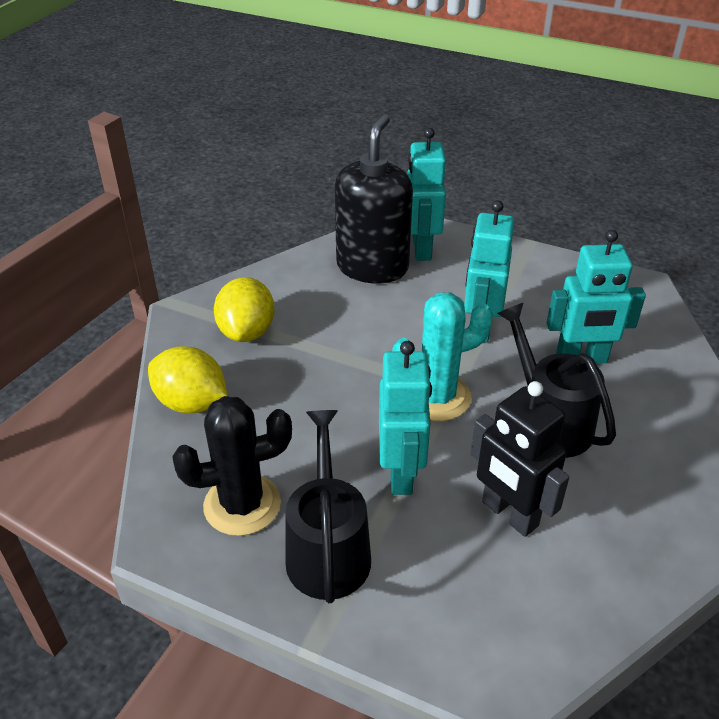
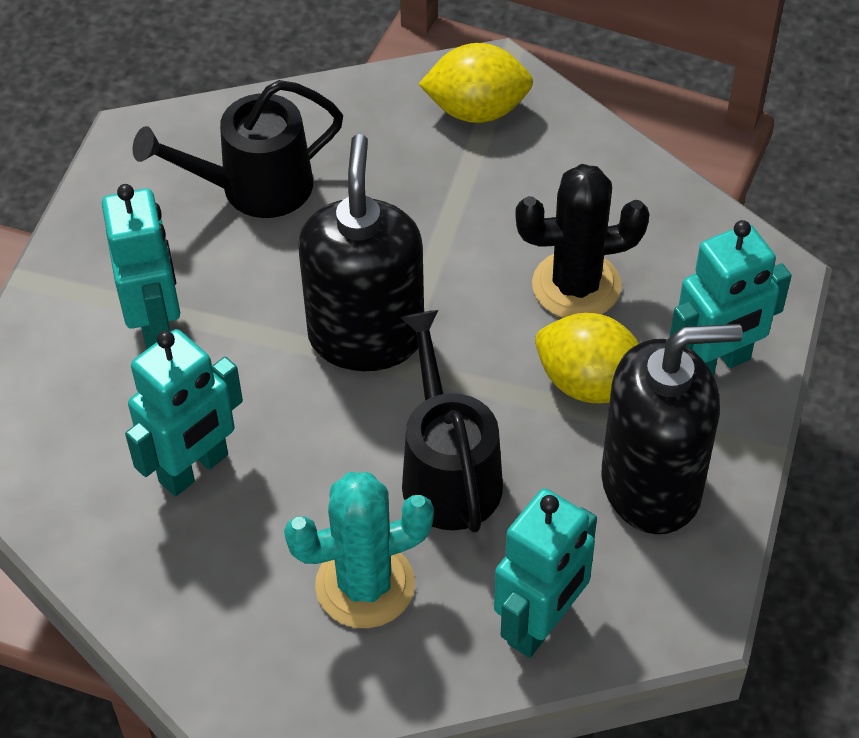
black robot: 1 -> 0
black soap dispenser: 1 -> 2

